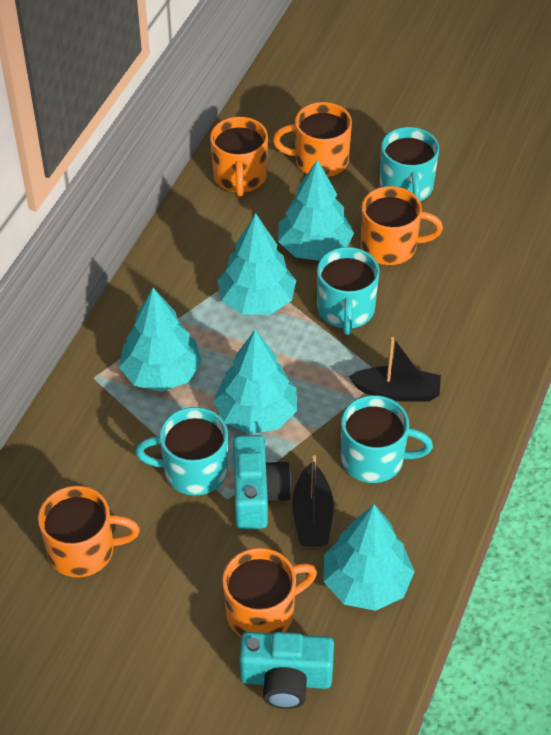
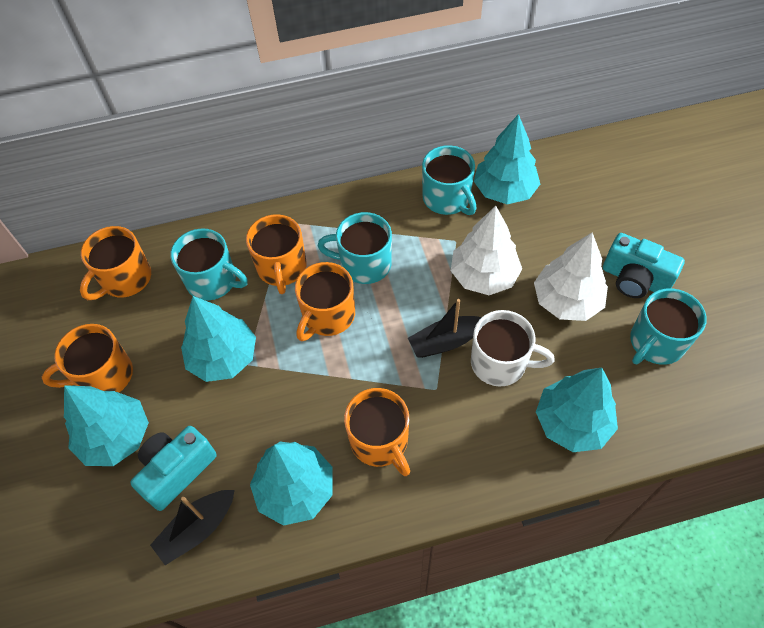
white mug: 0 -> 1
white tree: 0 -> 2

